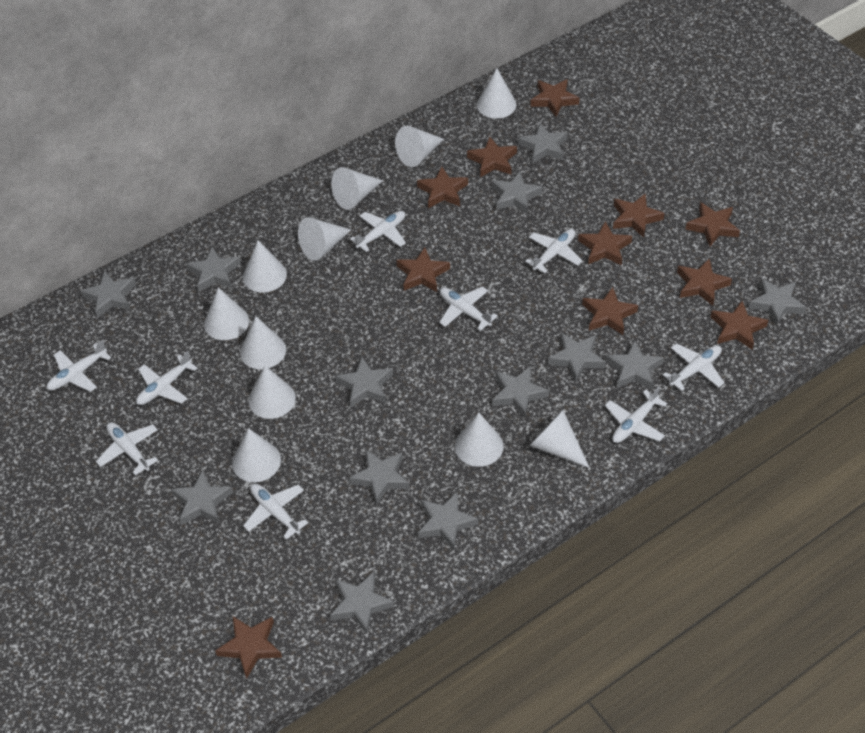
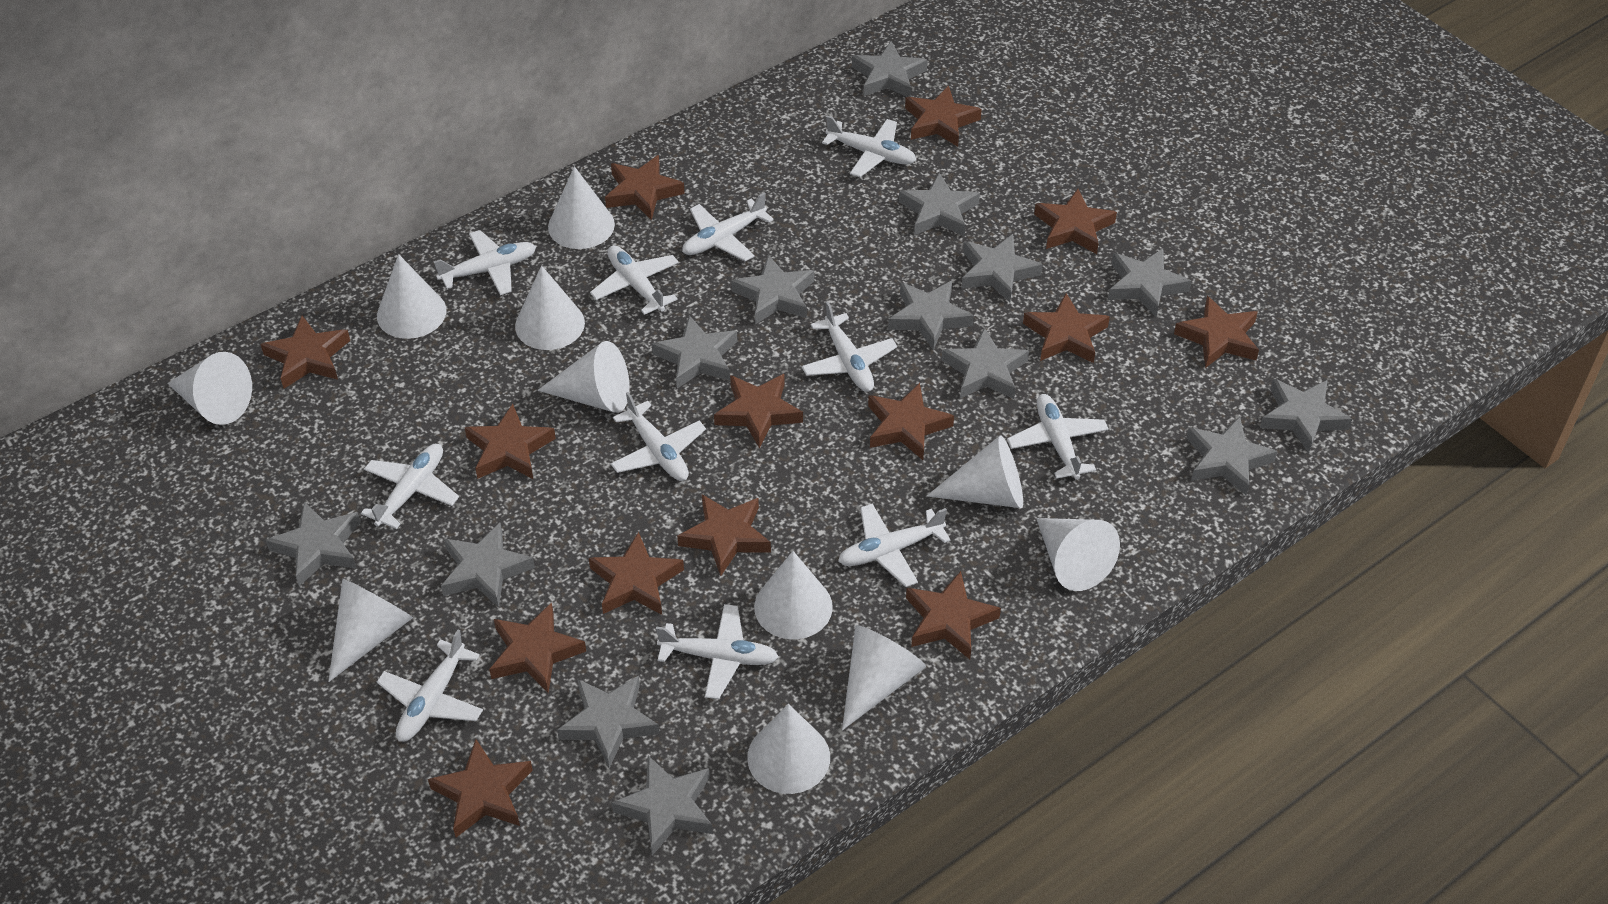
brown star: 11 -> 14
grey star: 13 -> 14
white plane: 9 -> 11

